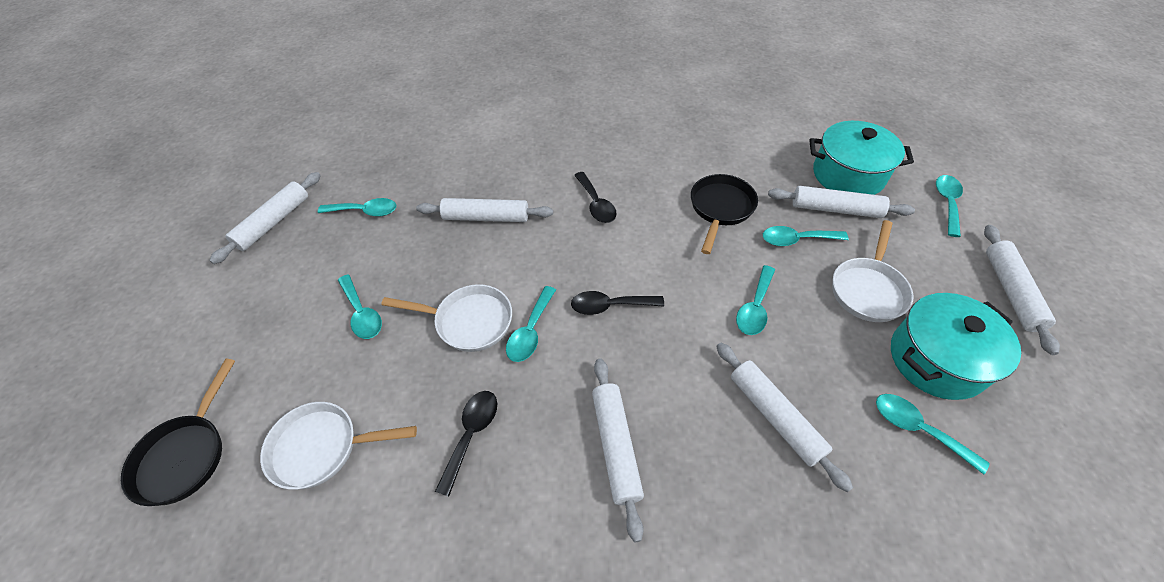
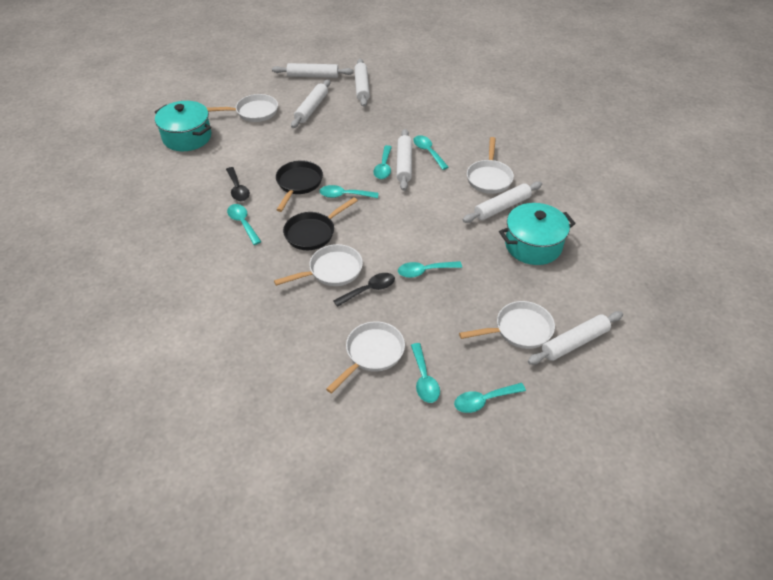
black spoon: 3 -> 2
white pan: 3 -> 5

